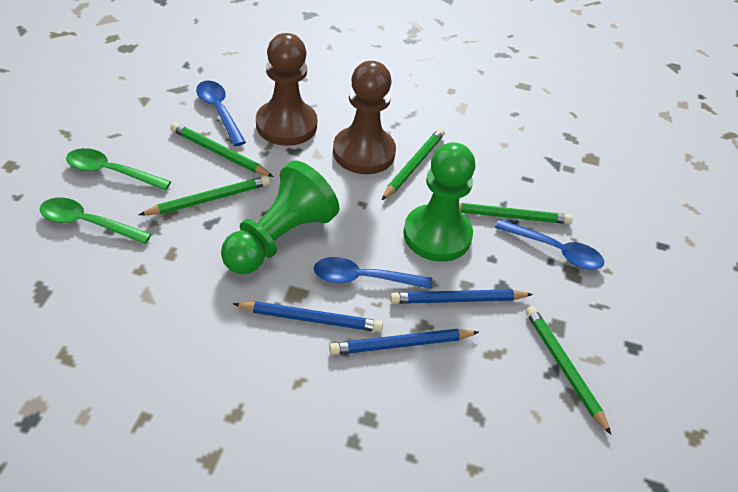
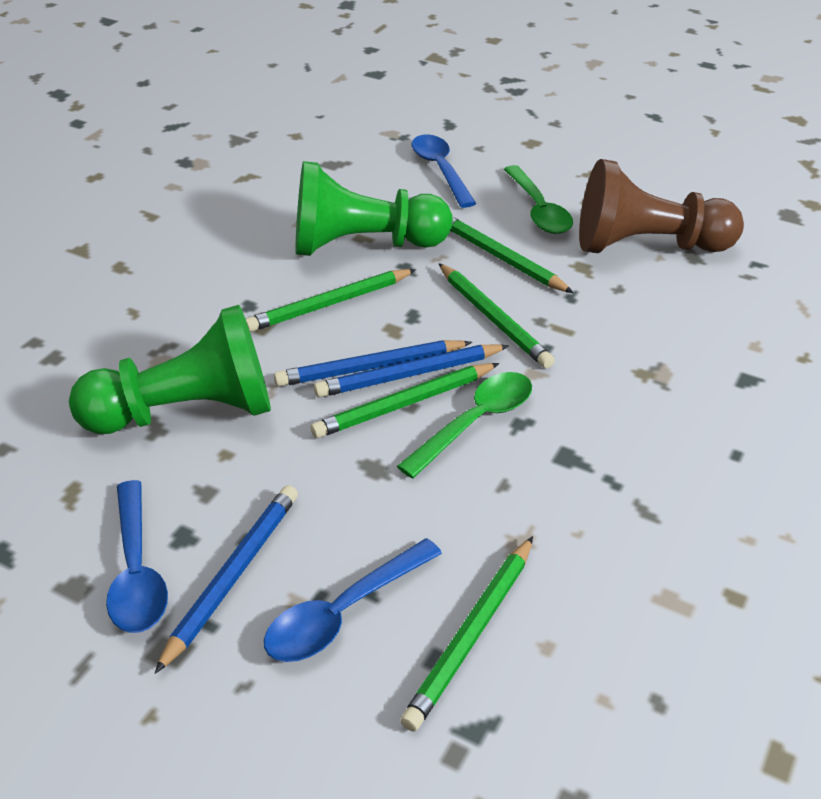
brown pawn: 2 -> 1

